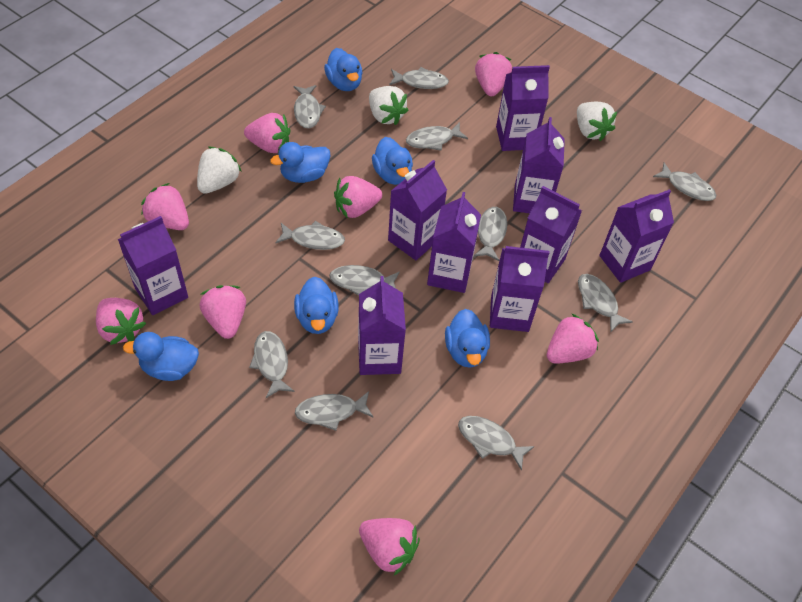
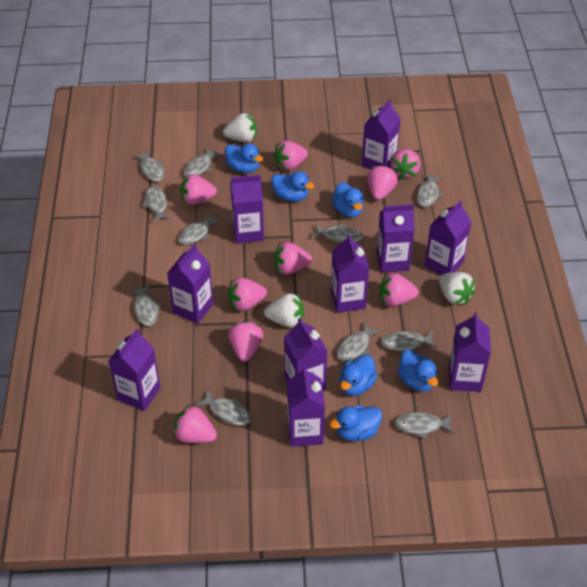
pink strawberry: 8 -> 9
purple carton: 9 -> 10

